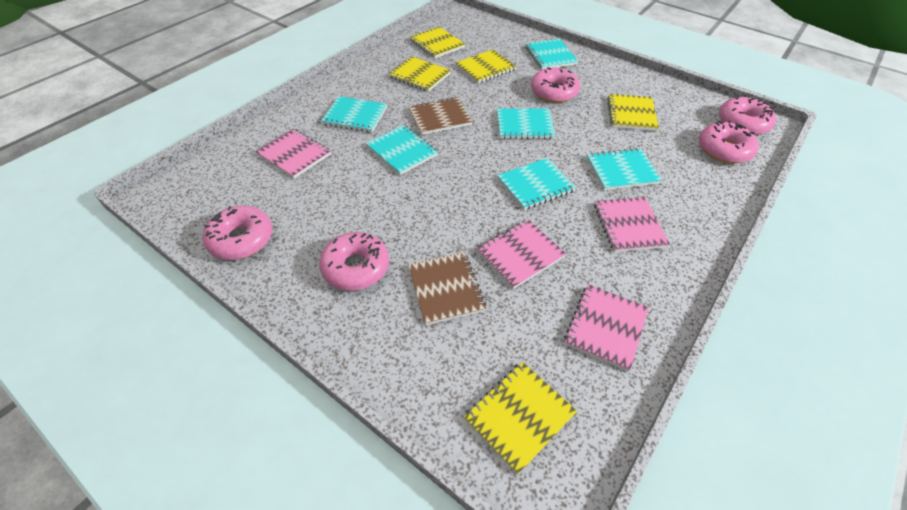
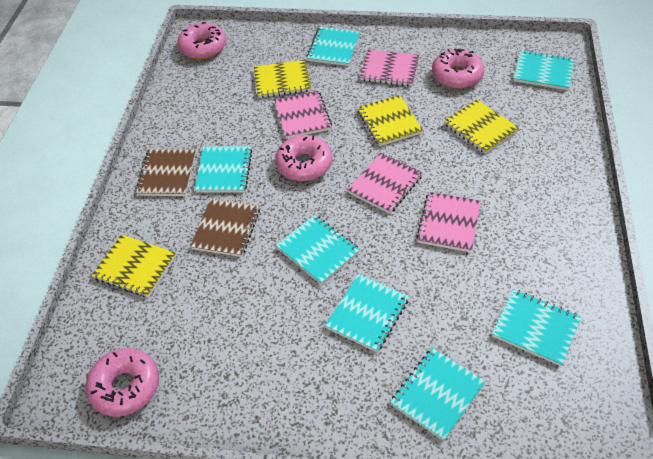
pink donut: 5 -> 4
turquoise notebook: 6 -> 7
yellow notebook: 5 -> 4

